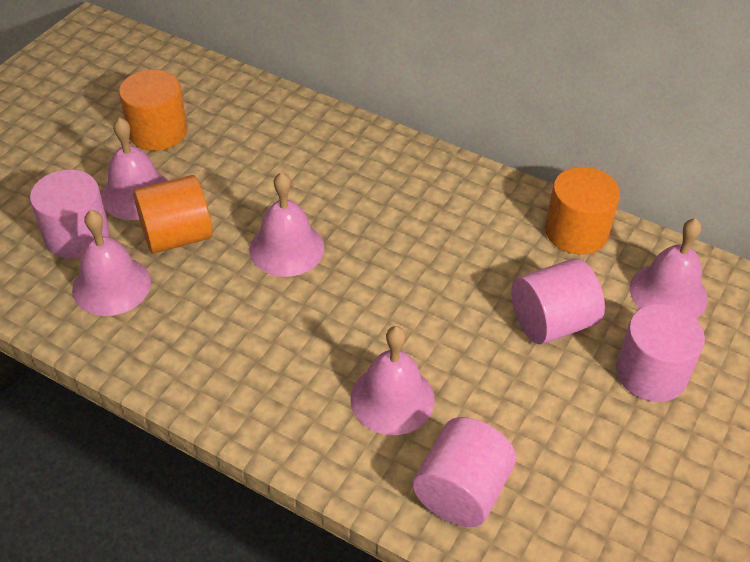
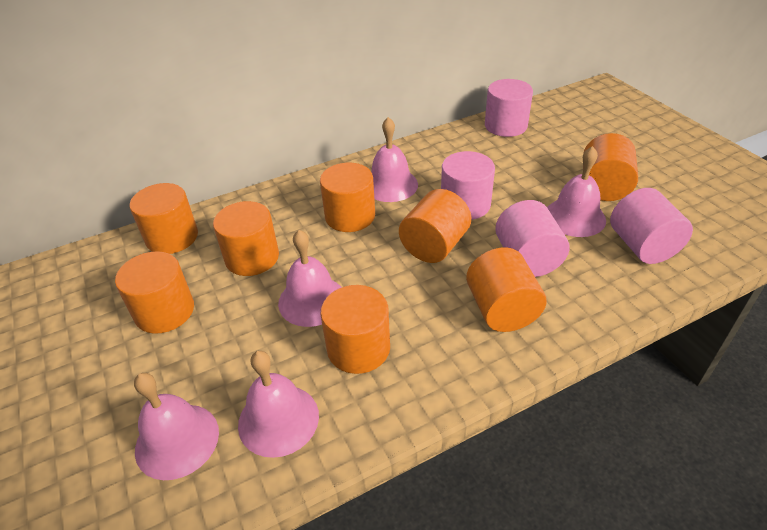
orange cylinder: 3 -> 8

